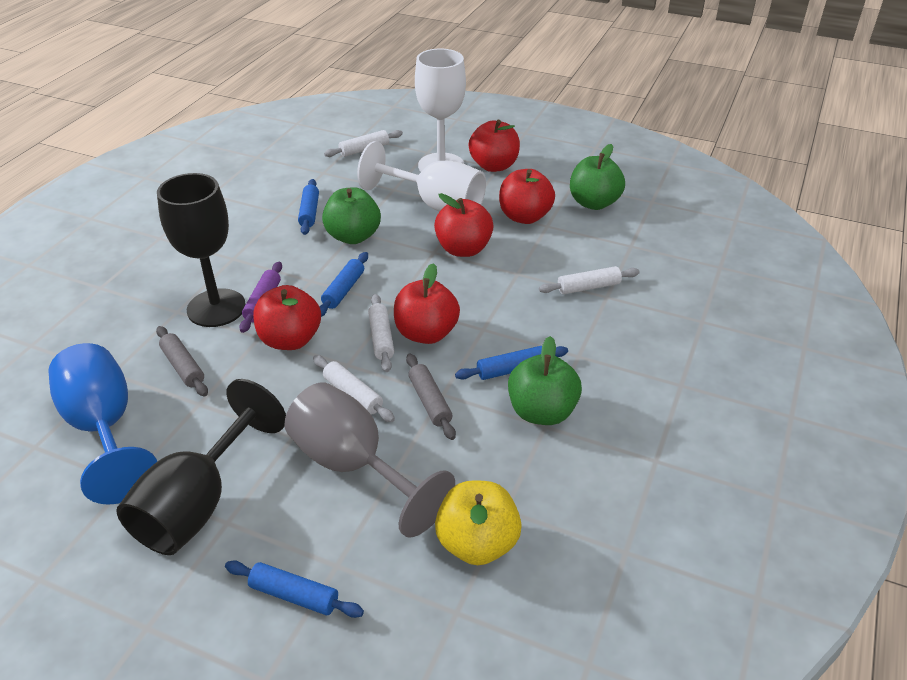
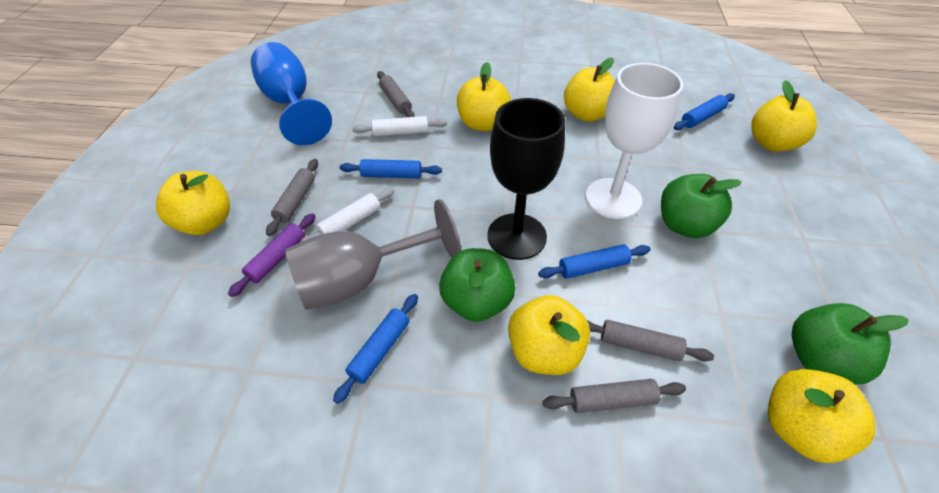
black goblet: 2 -> 1
grey rolling pin: 2 -> 4
red apple: 5 -> 0
white goblet: 2 -> 1
white rolling pin: 4 -> 2
yellow apple: 1 -> 6

